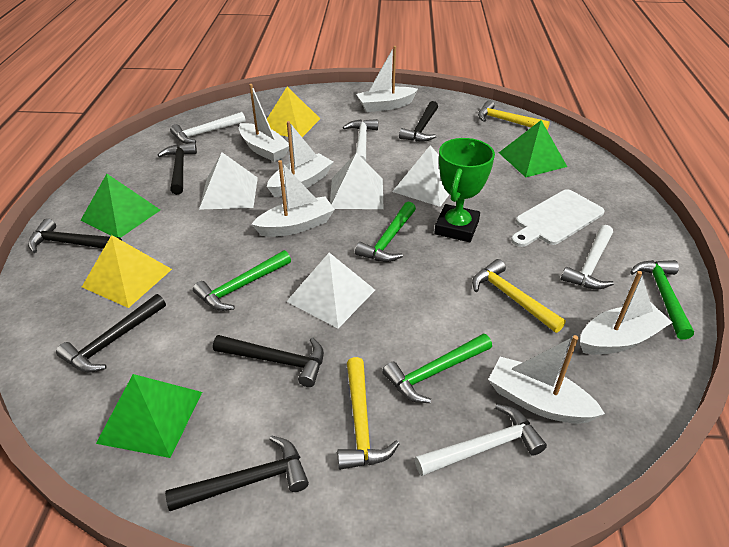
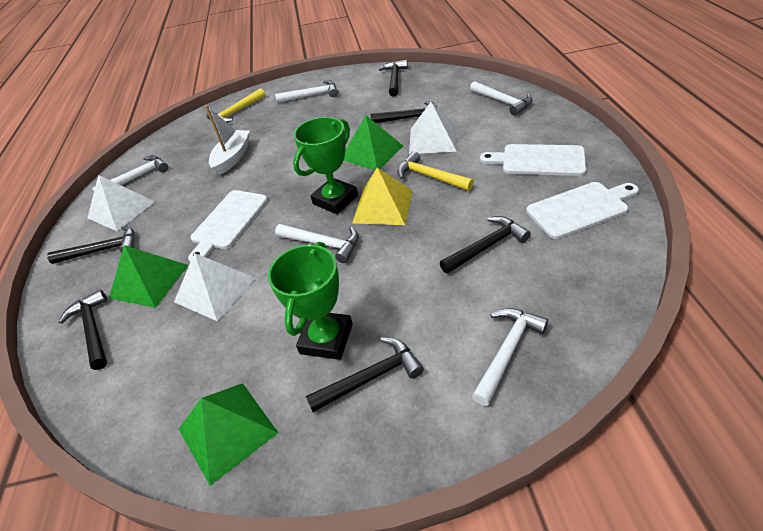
green hammer: 4 -> 0
green trophy: 1 -> 2
white boat: 6 -> 1
white cutting board: 1 -> 3
white hammer: 4 -> 5
white pyramid: 4 -> 3
yellow hammer: 3 -> 2
yellow pyramid: 2 -> 1

